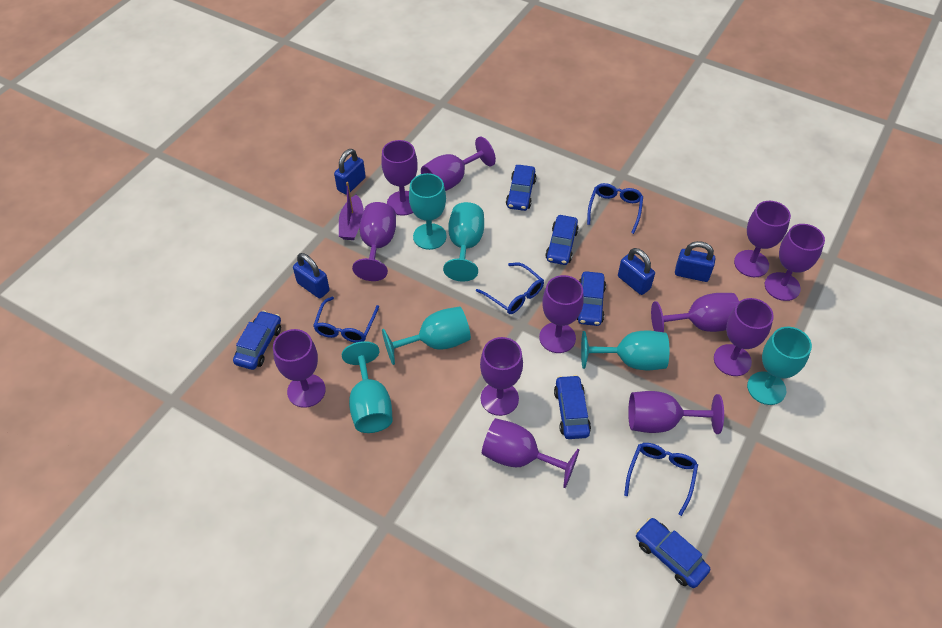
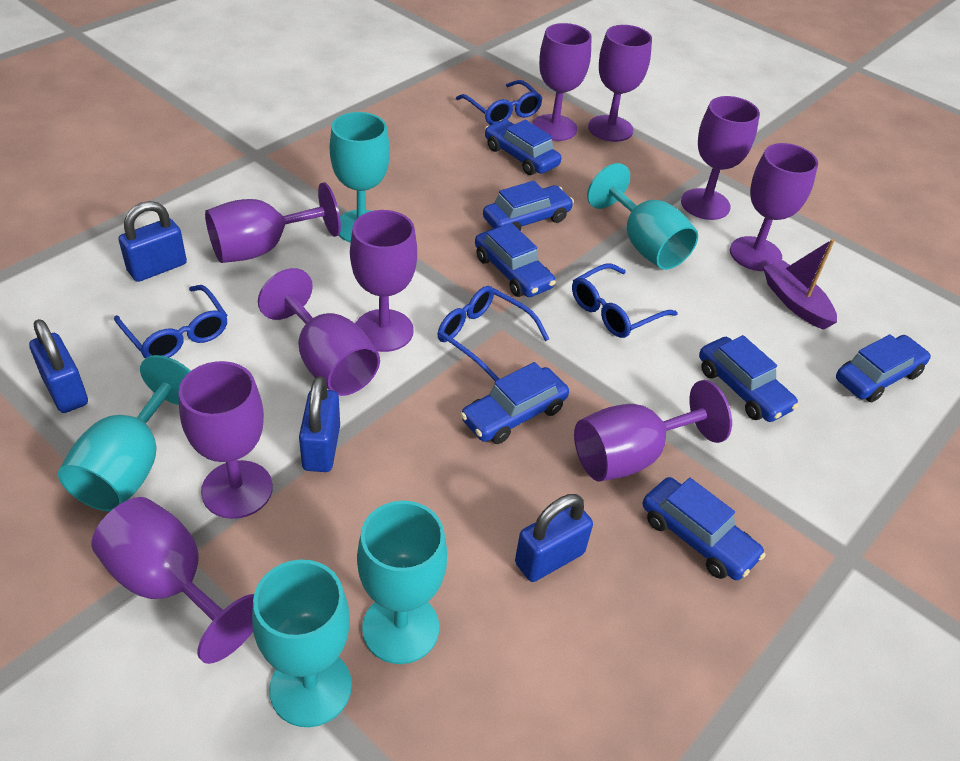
blue car: 6 -> 7
purple goblet: 12 -> 10
turquoise goblet: 6 -> 5

